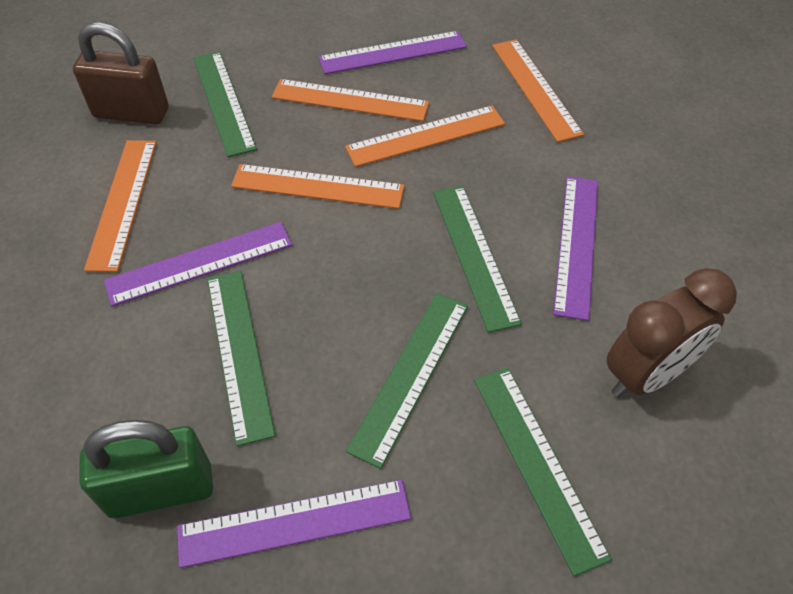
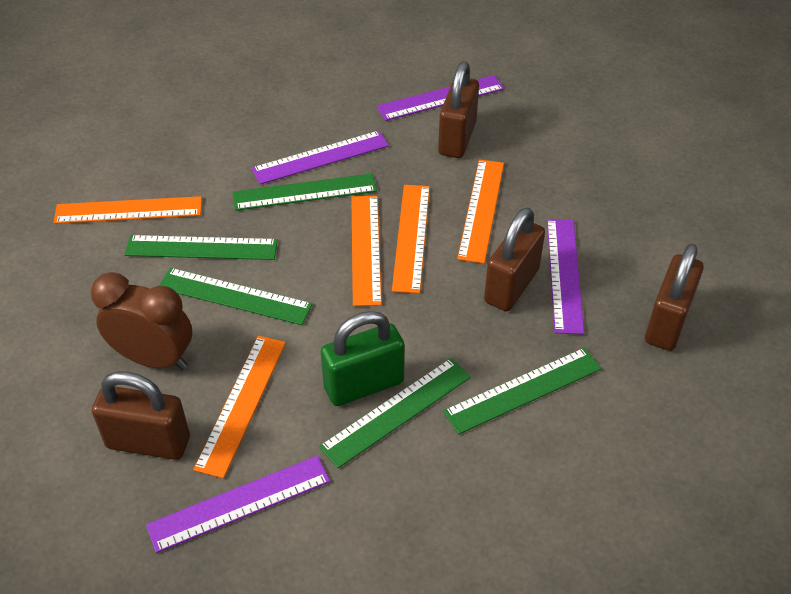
brown padlock: 1 -> 4

